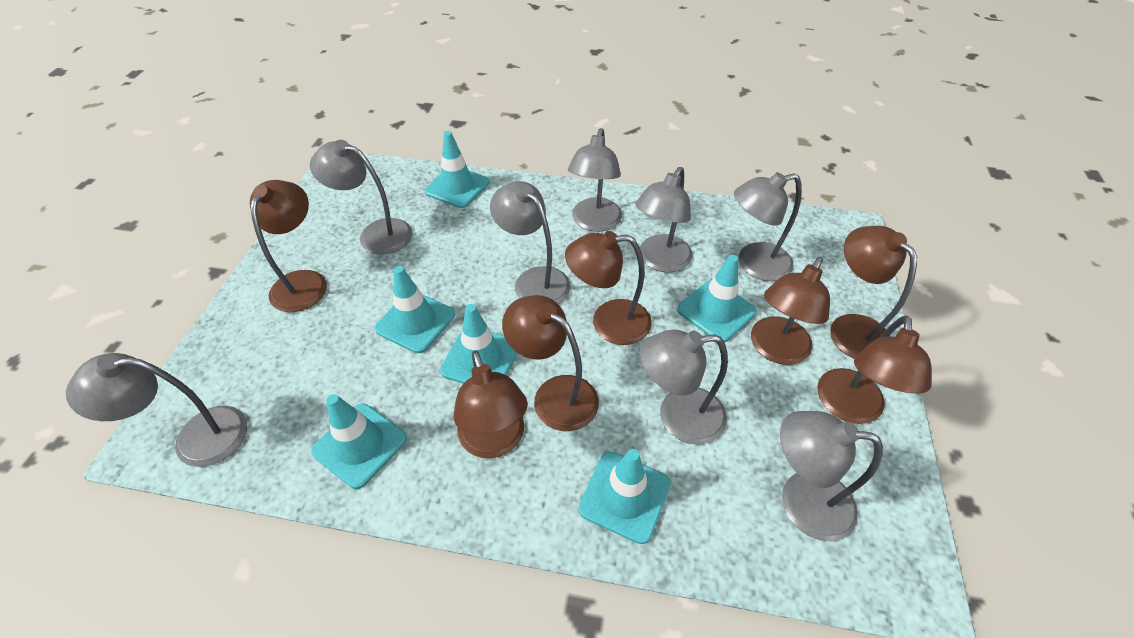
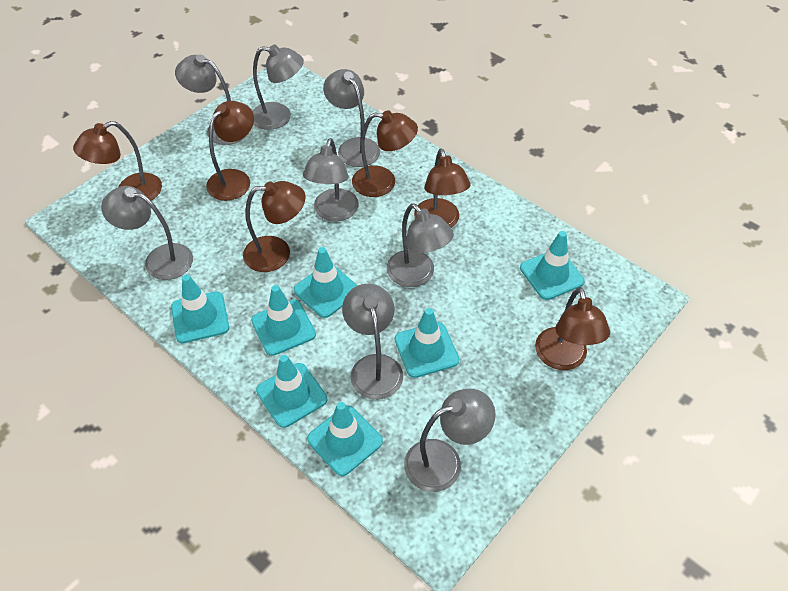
brown lamp: 7 -> 6
turquoise traffic cone: 6 -> 7

